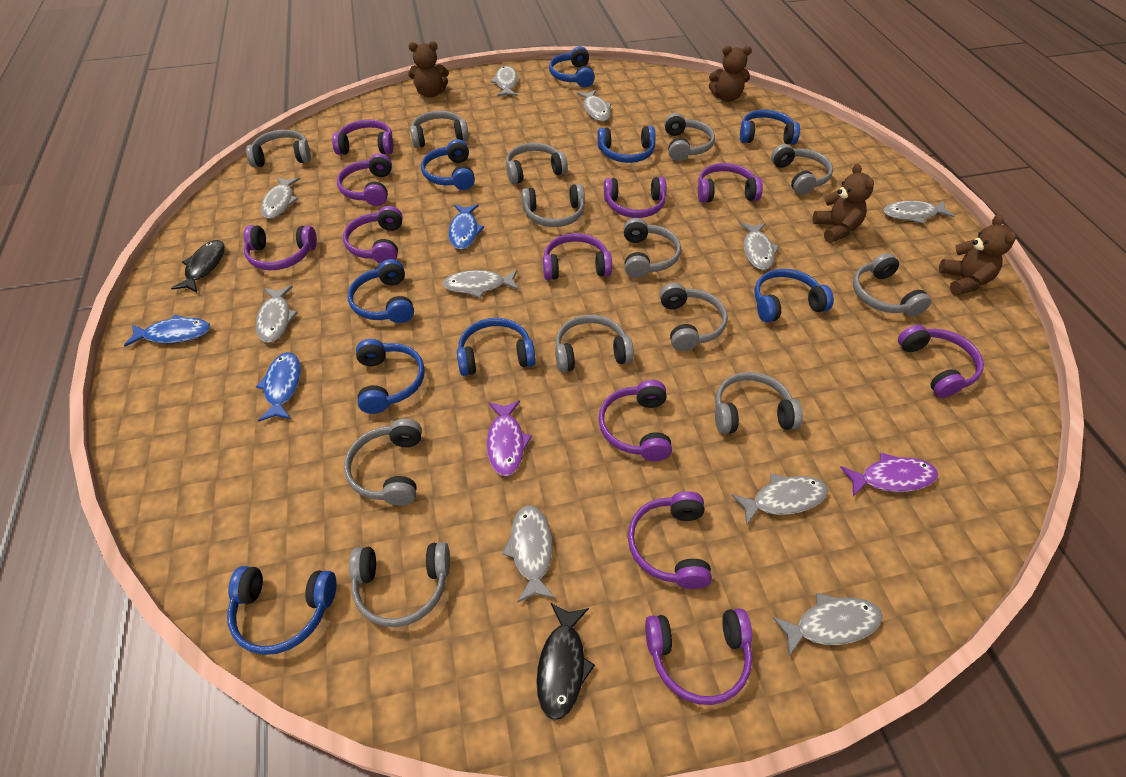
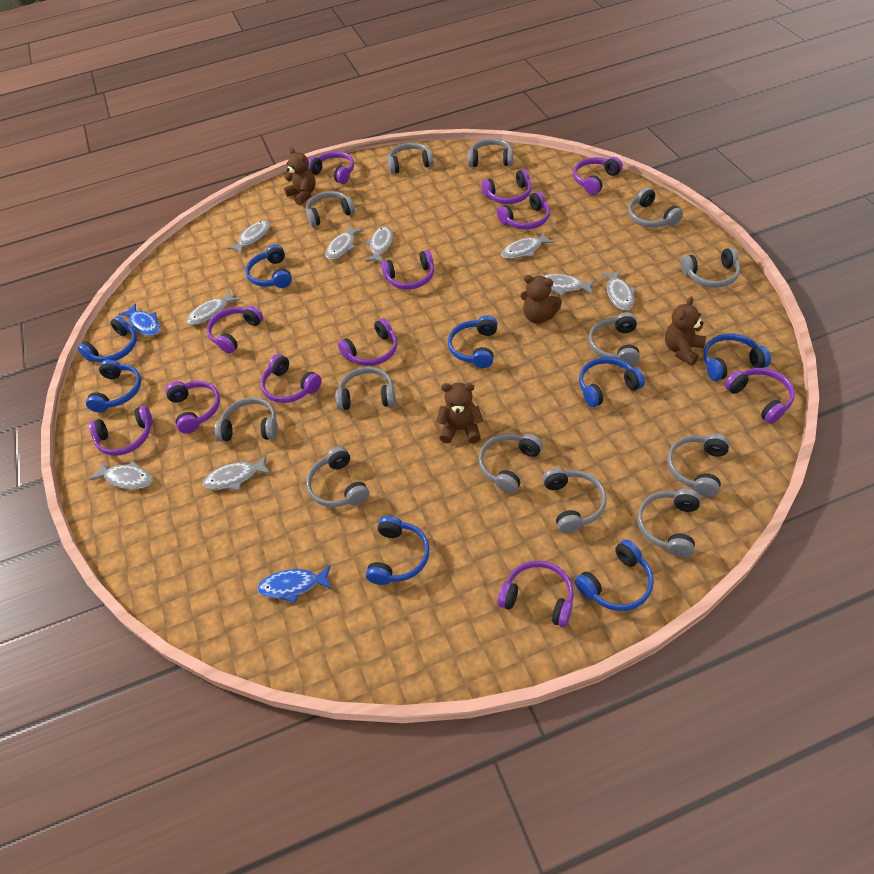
black fish: 2 -> 0
blue fish: 3 -> 2
blue headphones: 9 -> 8
grey fish: 10 -> 9
purple fish: 2 -> 0
purple headphones: 11 -> 12

